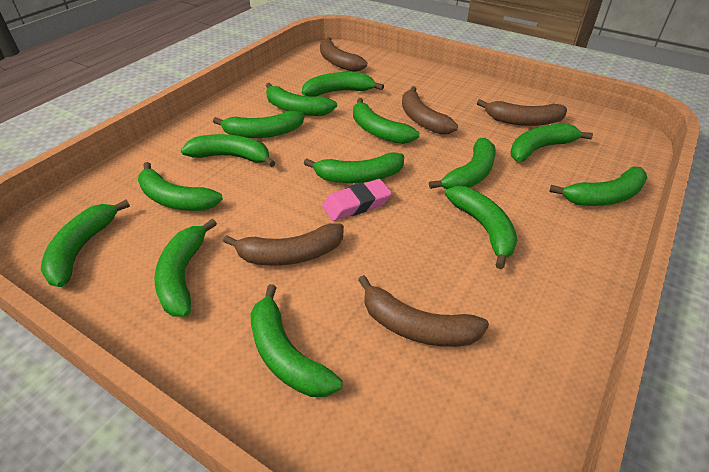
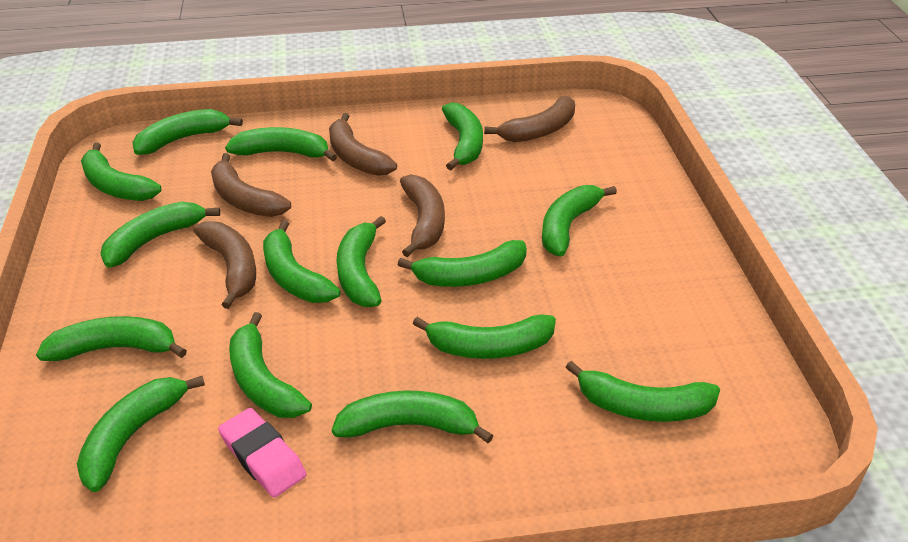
green banana: 14 -> 15

